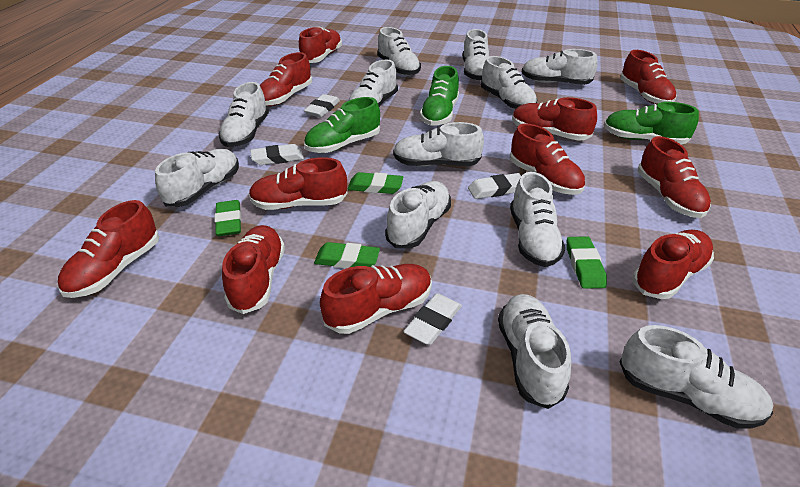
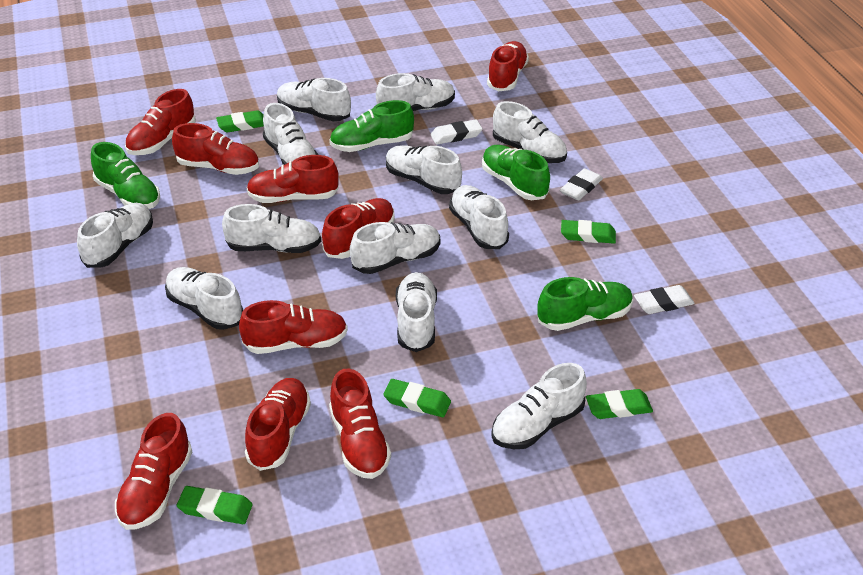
green eraser: 4 -> 5
green shoe: 3 -> 4
red shoe: 11 -> 9
white eraser: 4 -> 3

